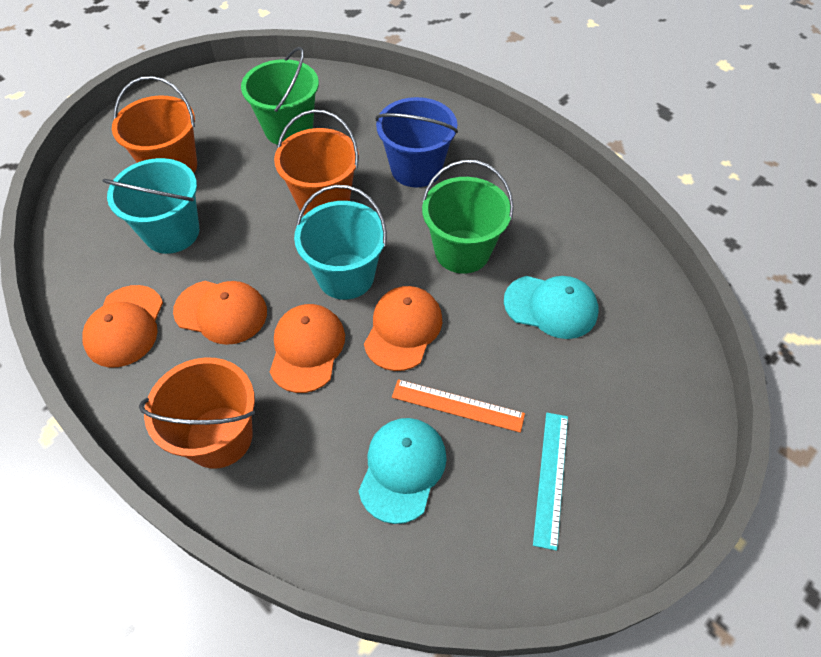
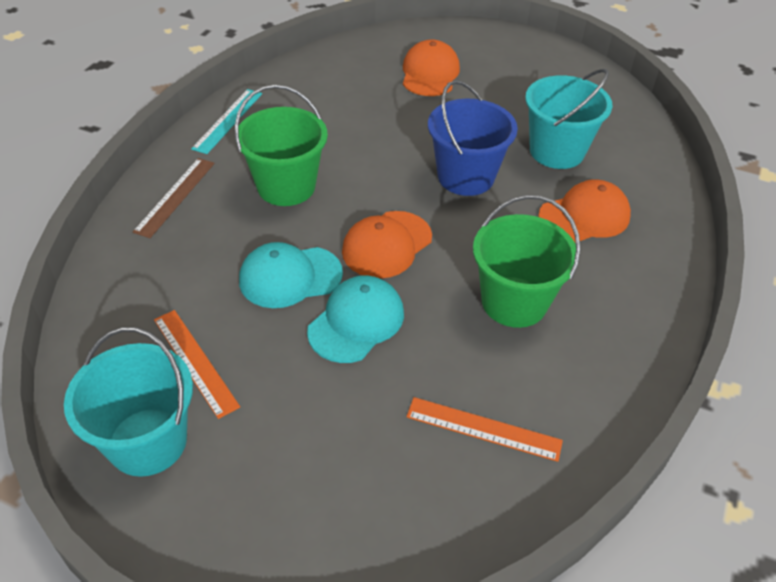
brown ruler: 0 -> 1
orange bucket: 3 -> 0
orange cap: 4 -> 3
orange ruler: 1 -> 2

